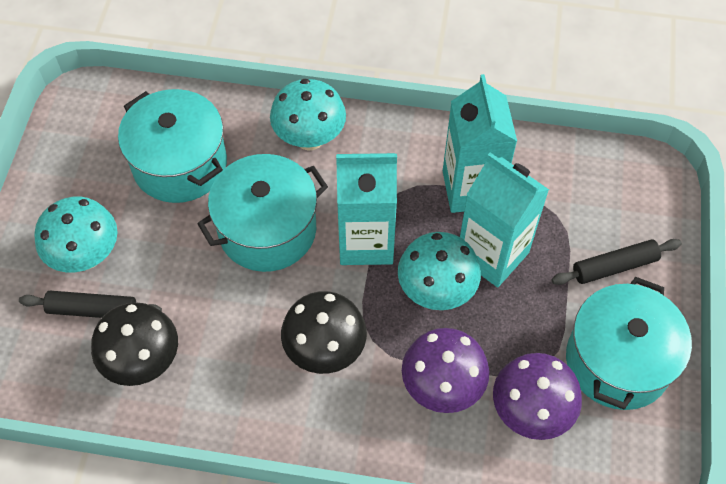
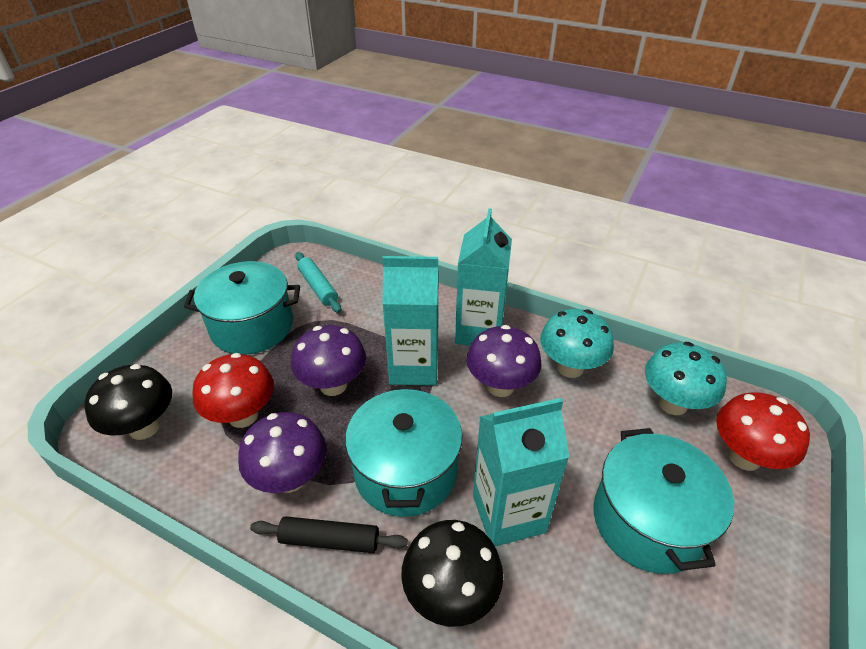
black rolling pin: 2 -> 1
purple mushroom: 2 -> 3
red mushroom: 0 -> 2
turquoise mushroom: 3 -> 2
turquoise rolling pin: 0 -> 1

